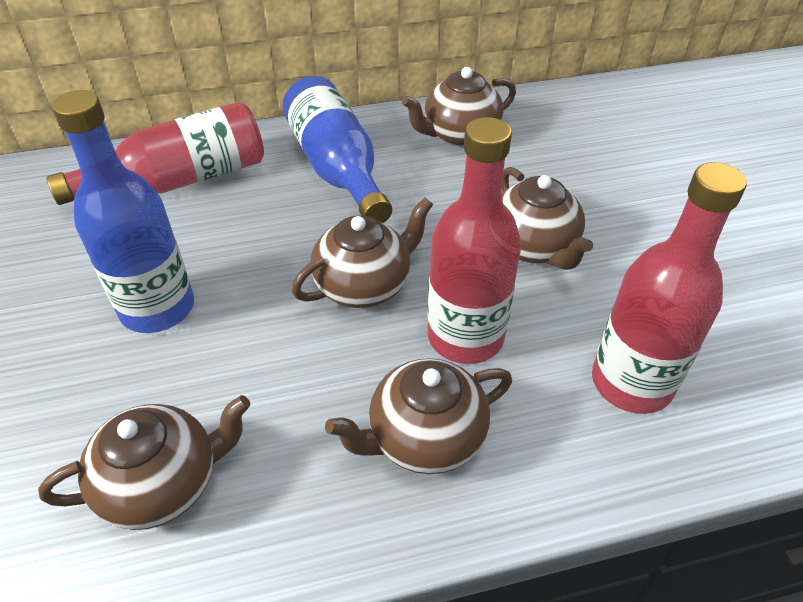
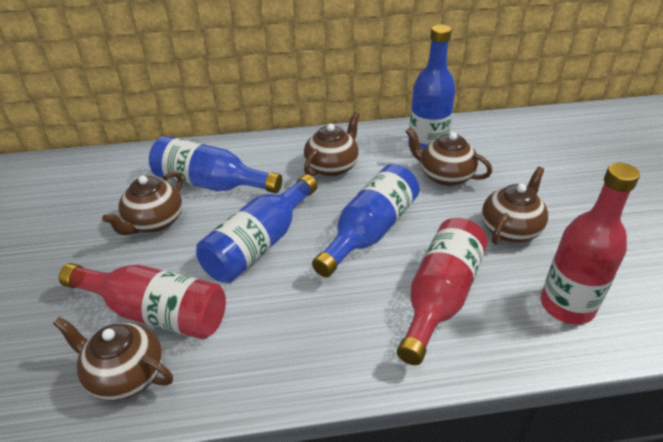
blue bottle: 2 -> 4

